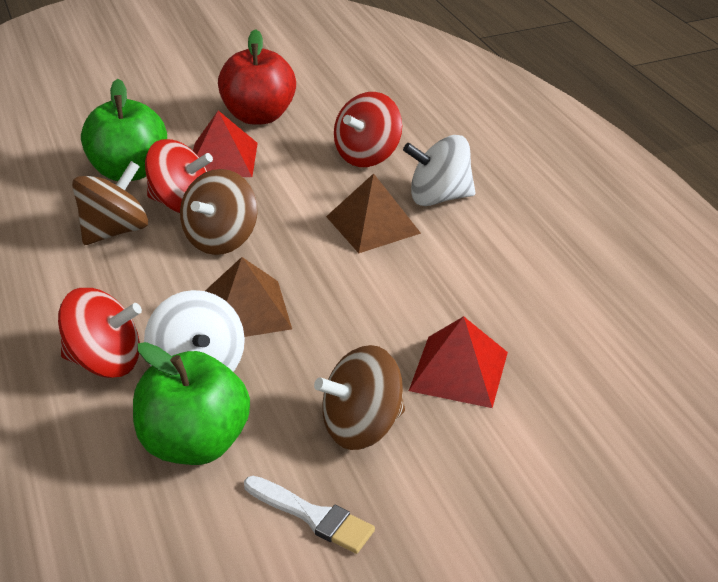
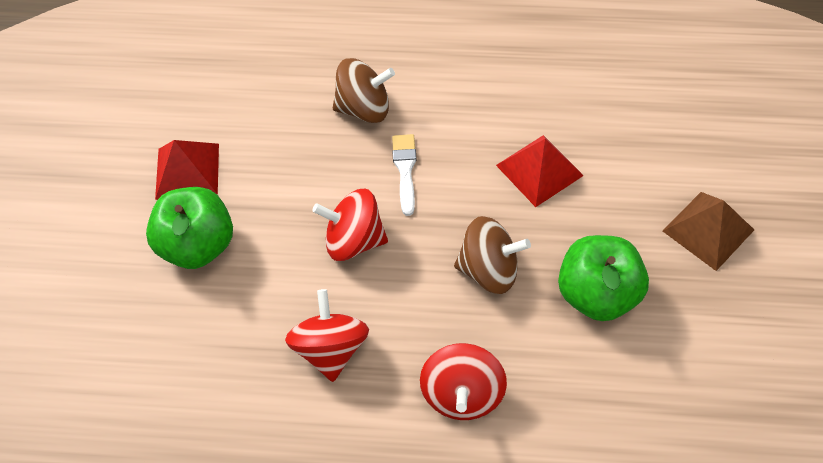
brown pyramid: 2 -> 1
brown spinning top: 3 -> 2
red apple: 1 -> 0
white spinning top: 2 -> 0

